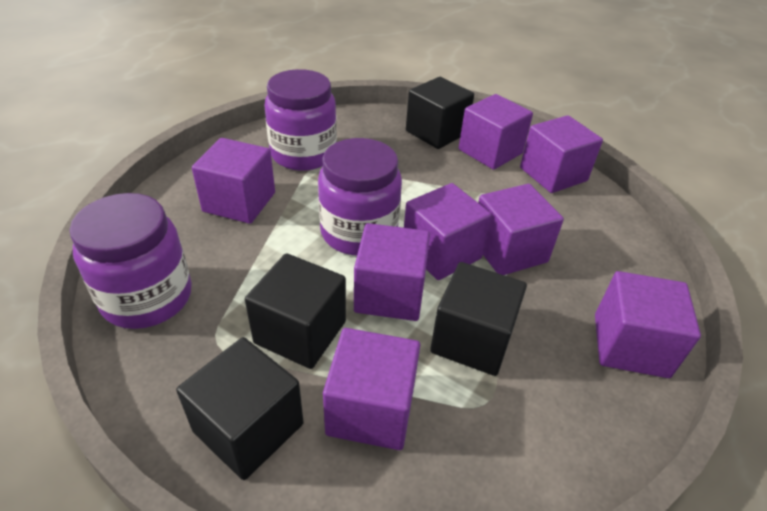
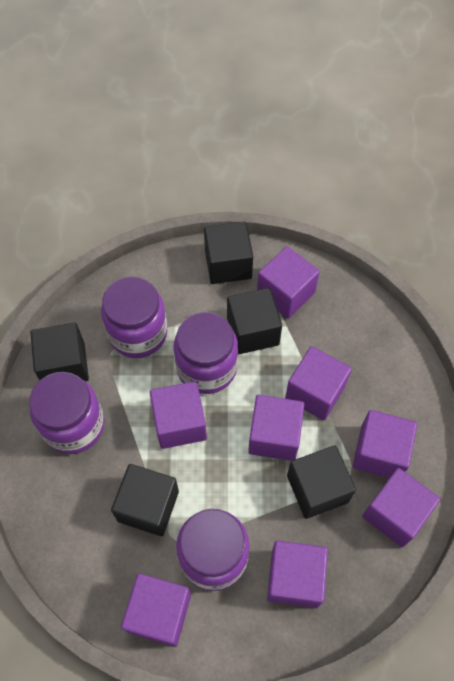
black cube: 4 -> 5
purple jar: 3 -> 4

